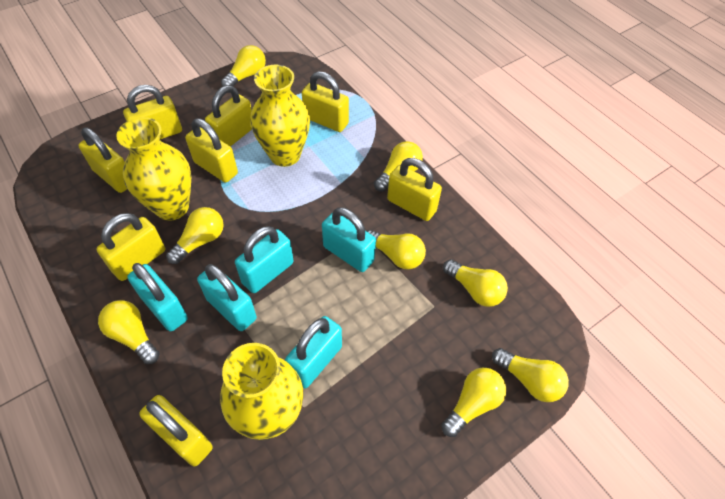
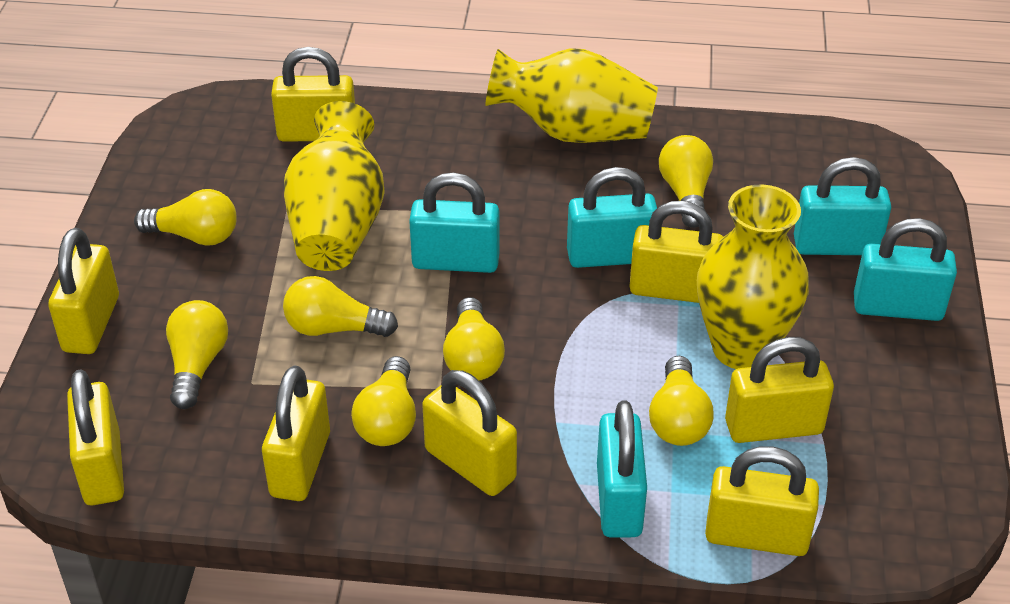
yellow light bulb: 8 -> 7

